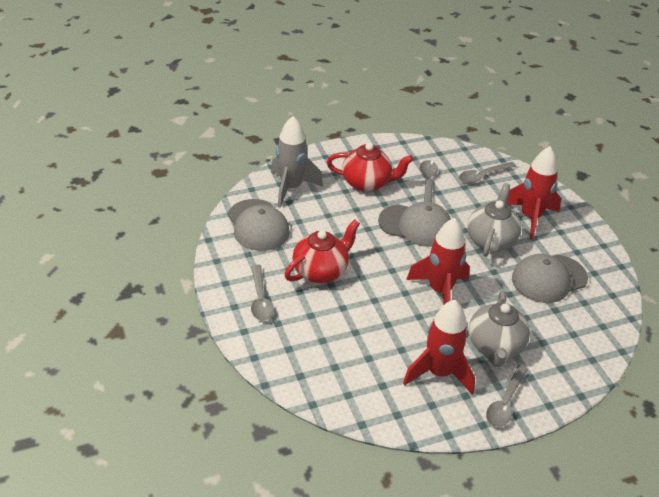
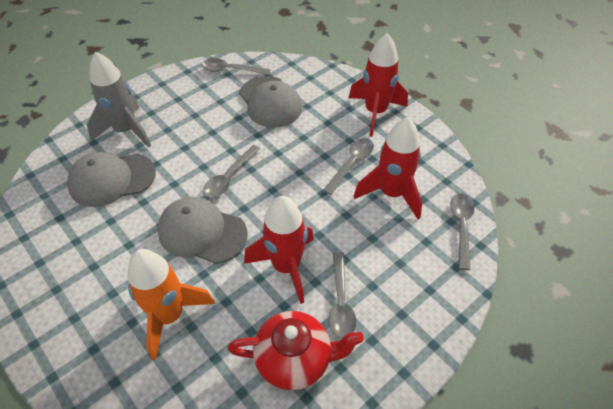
grey spoon: 4 -> 5
grey teapot: 2 -> 0
orange rocket: 0 -> 1
red teapot: 2 -> 1

